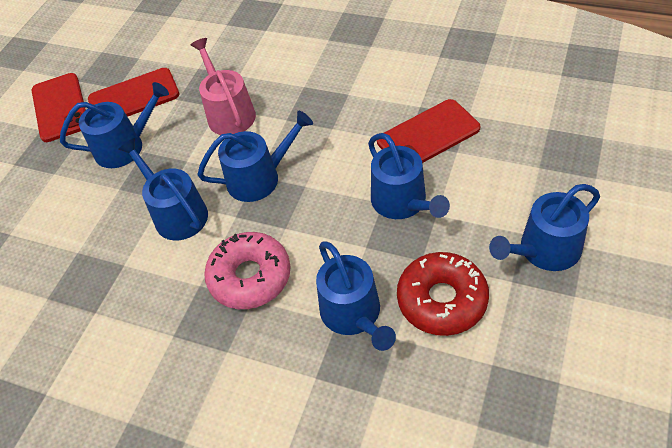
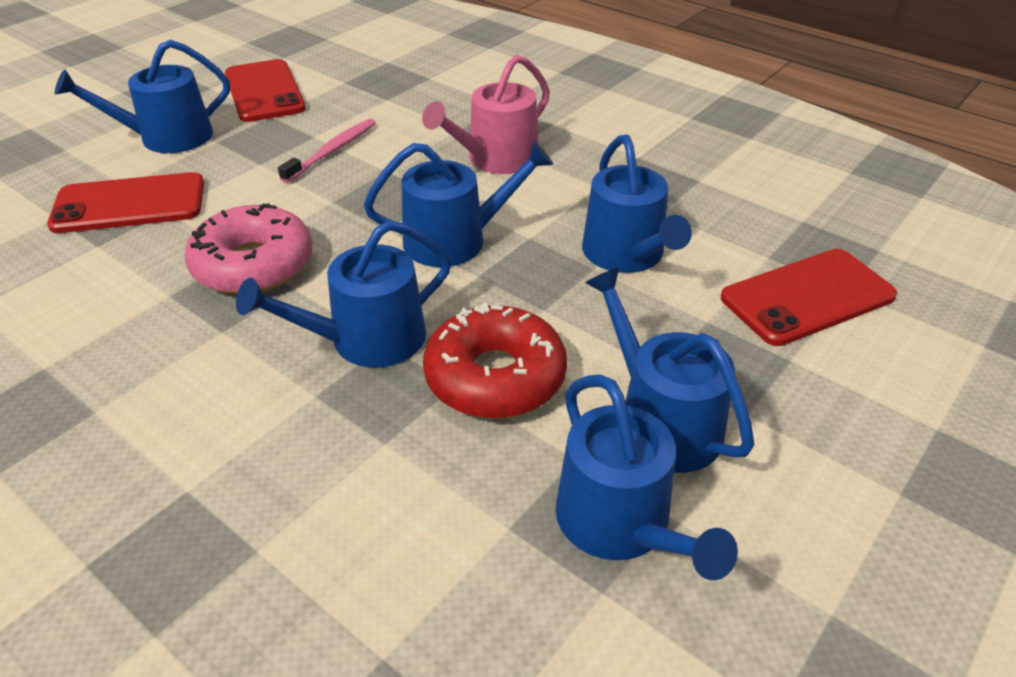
pink toothbrush: 0 -> 1

